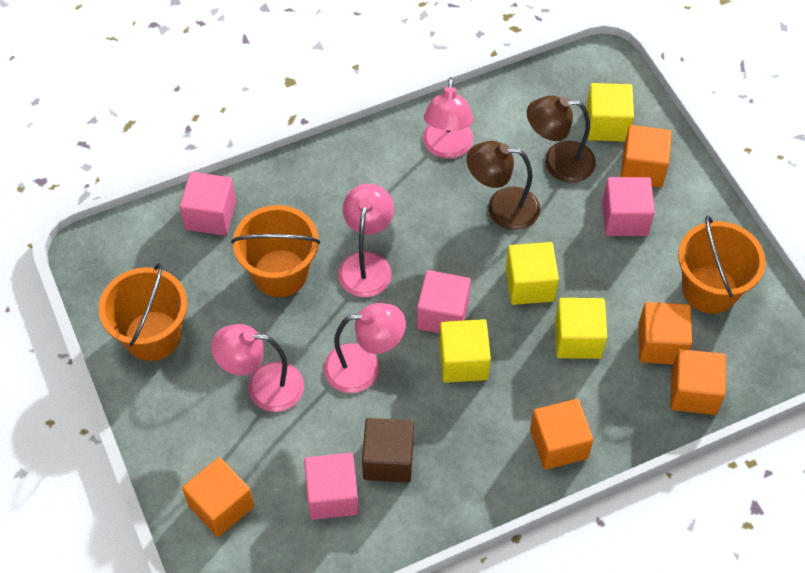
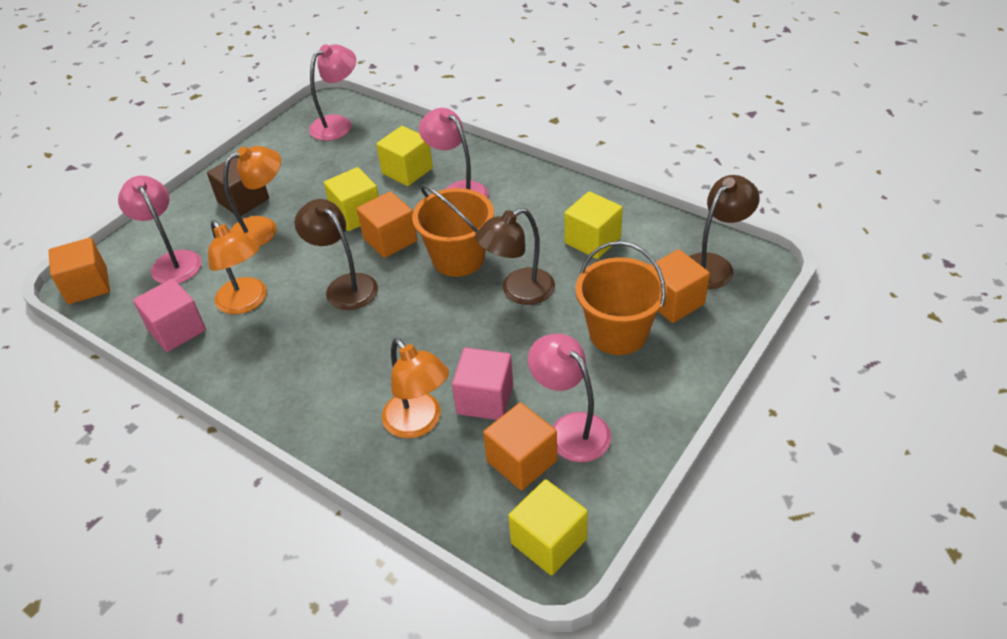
brown lamp: 2 -> 3
orange bucket: 3 -> 2
orange cube: 5 -> 4
orange lamp: 0 -> 3
pink cube: 4 -> 2

